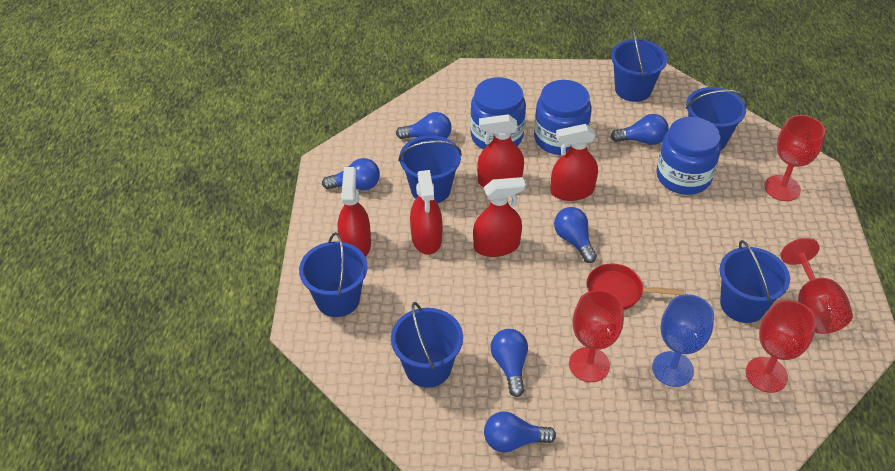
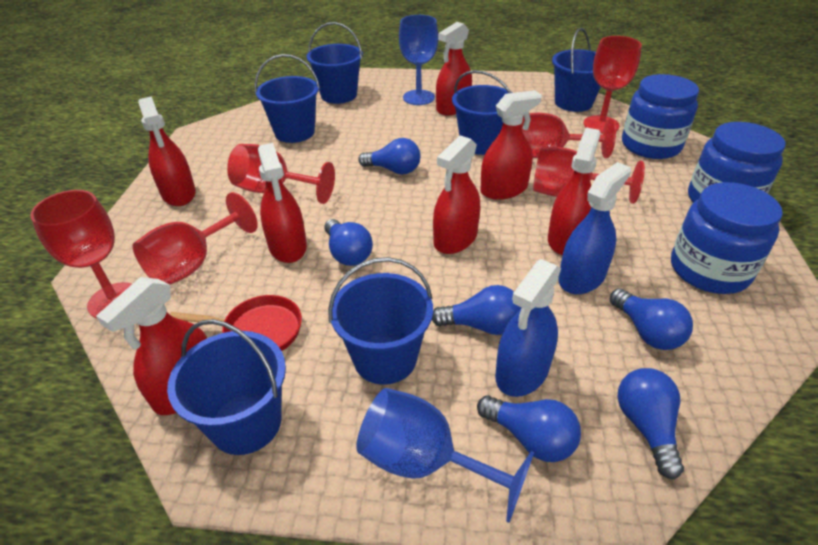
blue goblet: 1 -> 2
blue spray bottle: 0 -> 2
red goblet: 4 -> 6
red spray bottle: 5 -> 7

